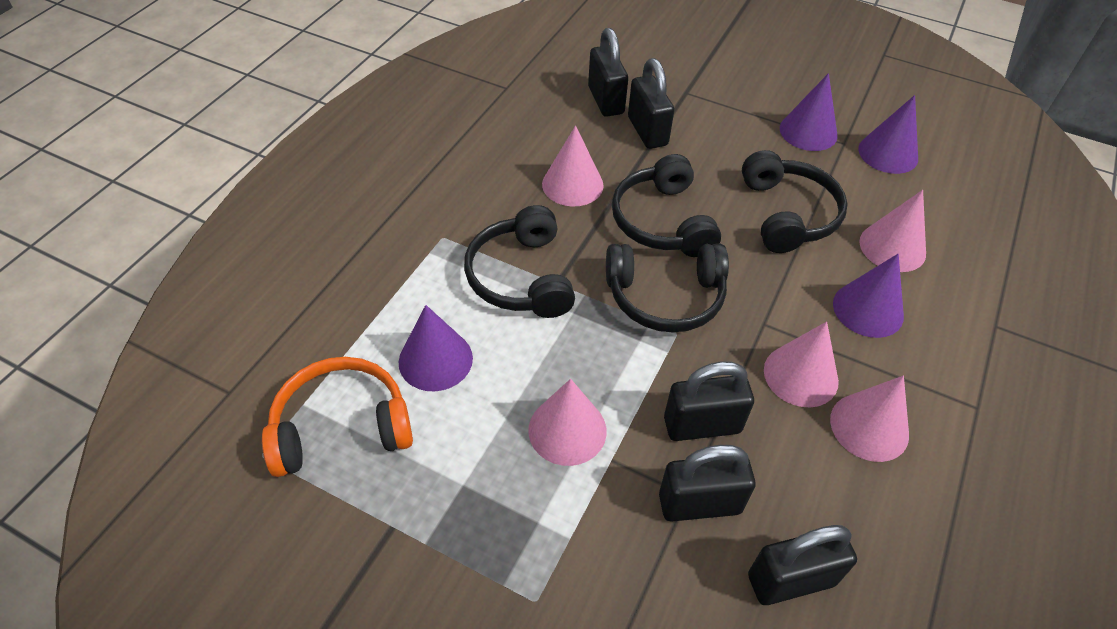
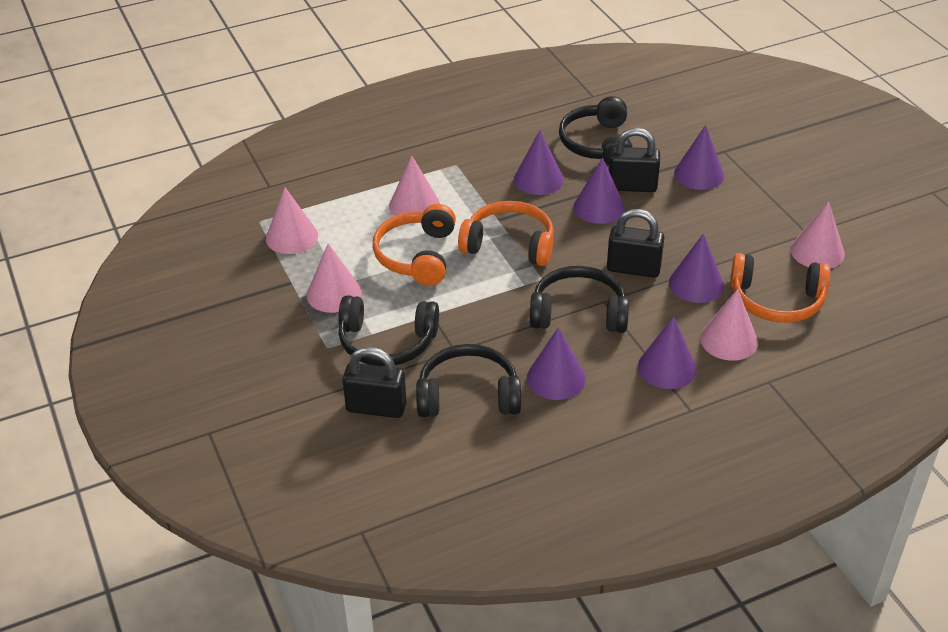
black padlock: 5 -> 3
orange headphones: 1 -> 3
purple cone: 4 -> 6

